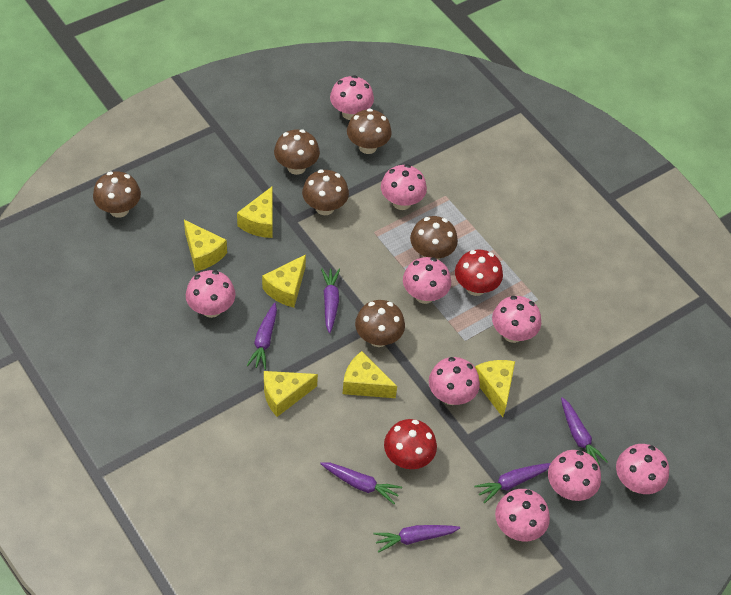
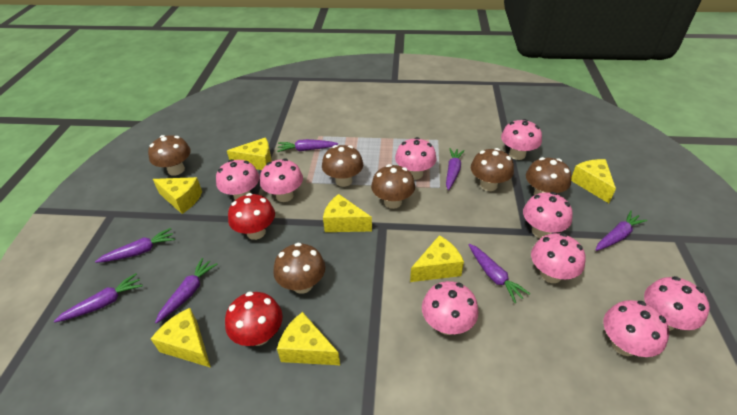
purple carrot: 6 -> 7
yellow cheese: 6 -> 7

